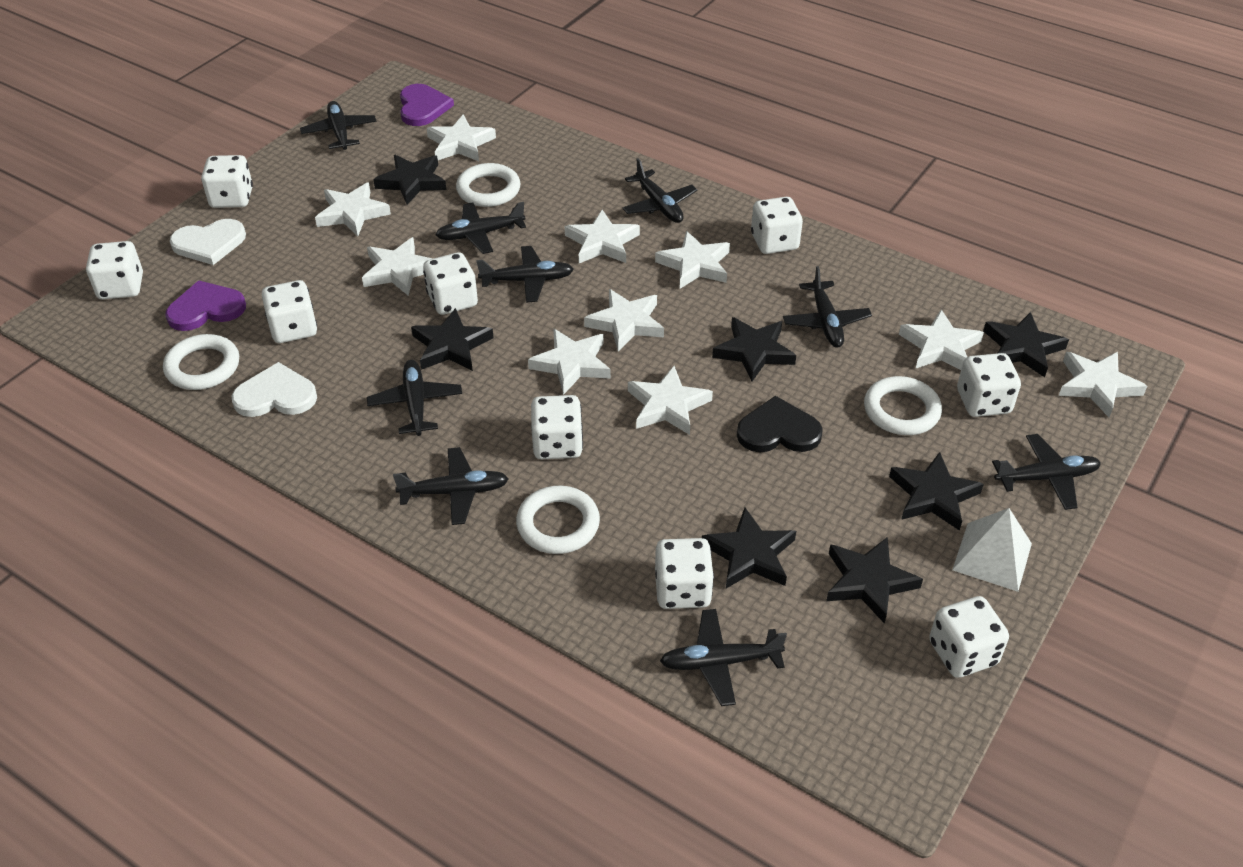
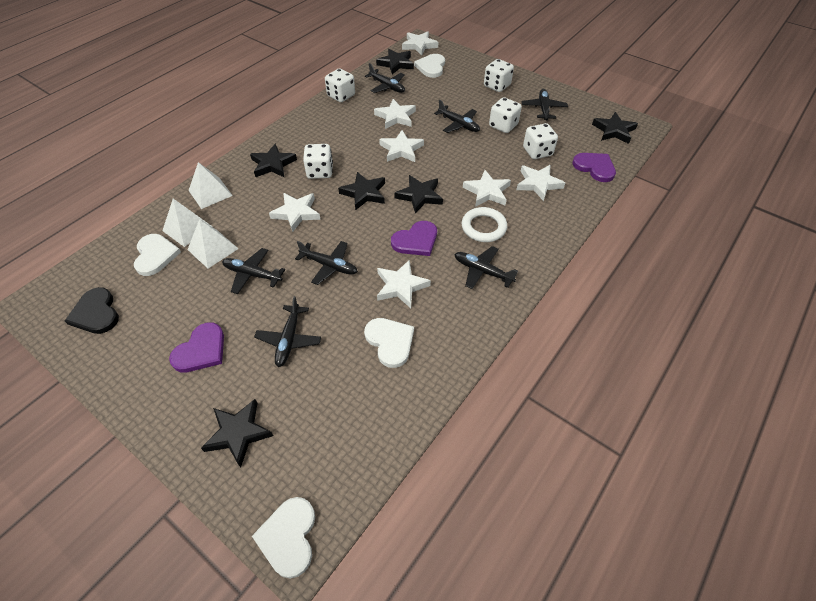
black plane: 9 -> 7
black star: 7 -> 6
purple heart: 2 -> 3
white dice: 9 -> 5
white heart: 2 -> 4
white pyramid: 1 -> 3
white ring: 4 -> 1
white star: 10 -> 7

